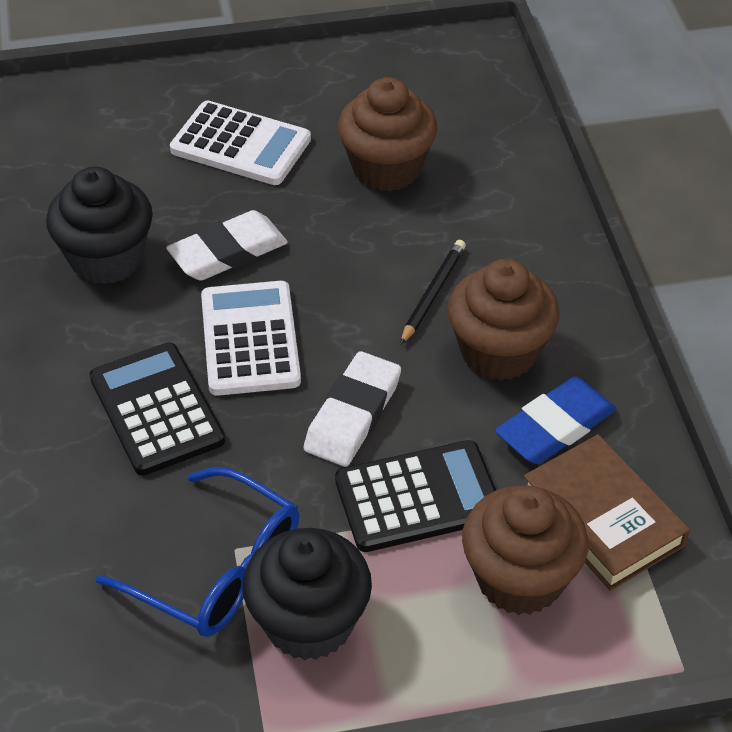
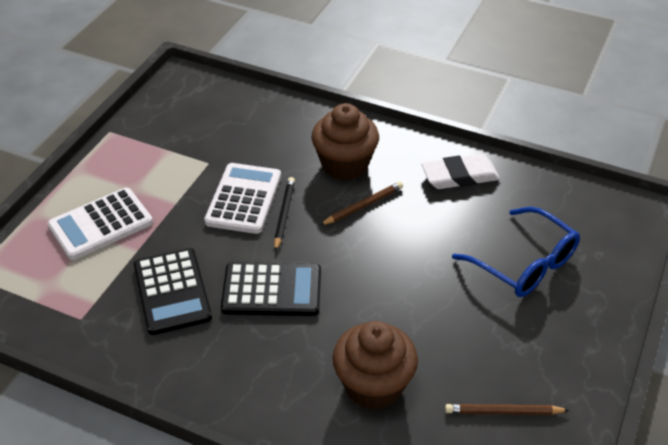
black cupcake: 2 -> 0
blue eraser: 1 -> 0
brown book: 1 -> 0
brown cupcake: 3 -> 2
brown pencil: 0 -> 2
white eraser: 2 -> 1

